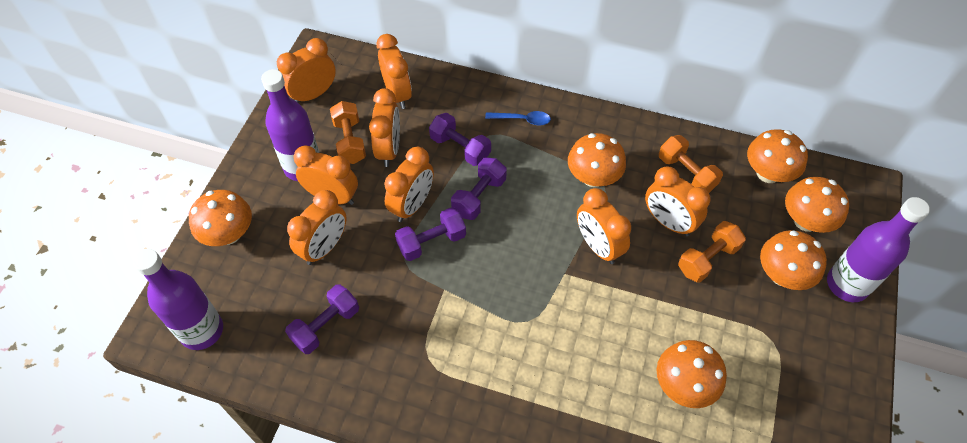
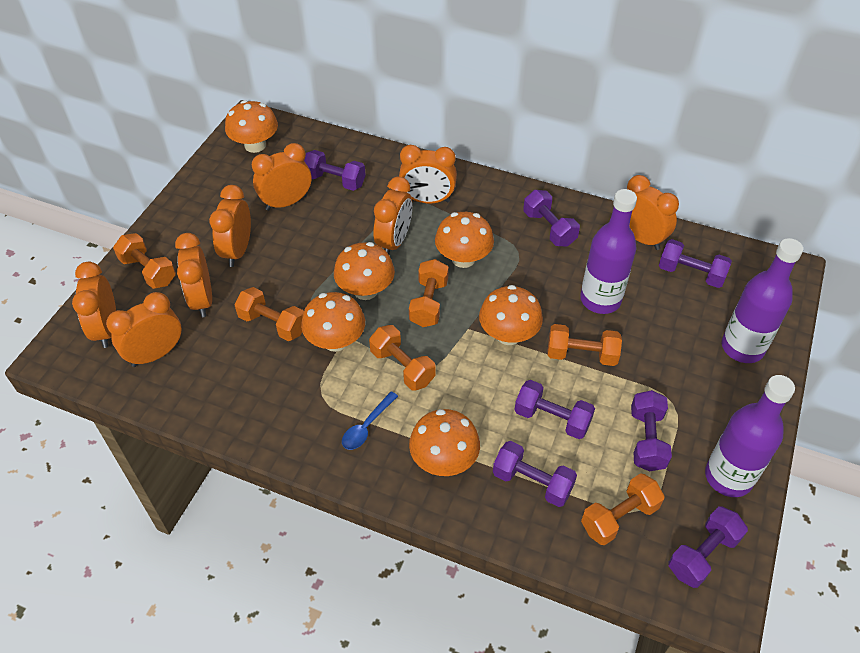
orange dumbbell: 3 -> 6
purple dumbbell: 4 -> 7

